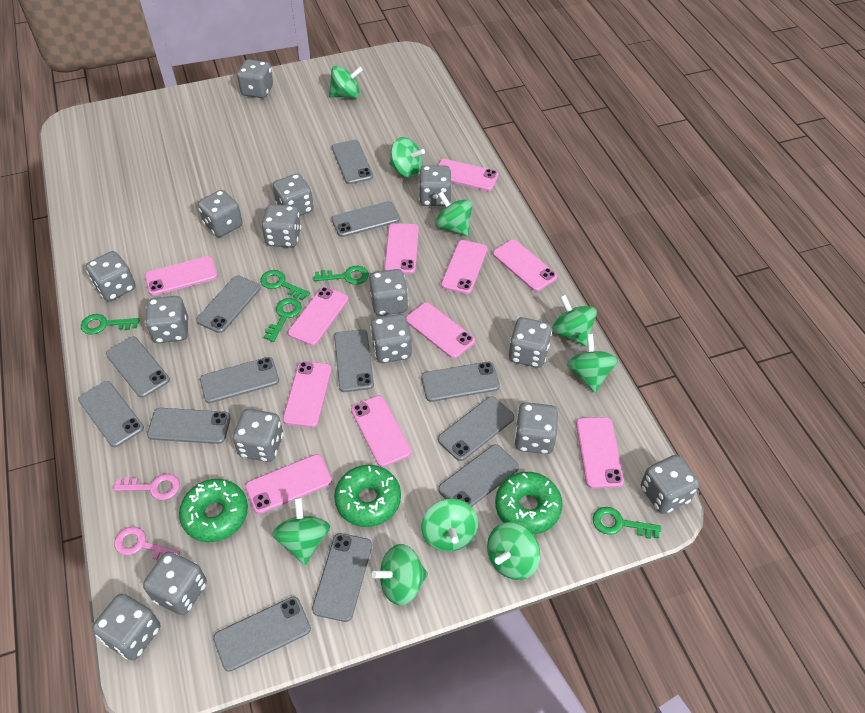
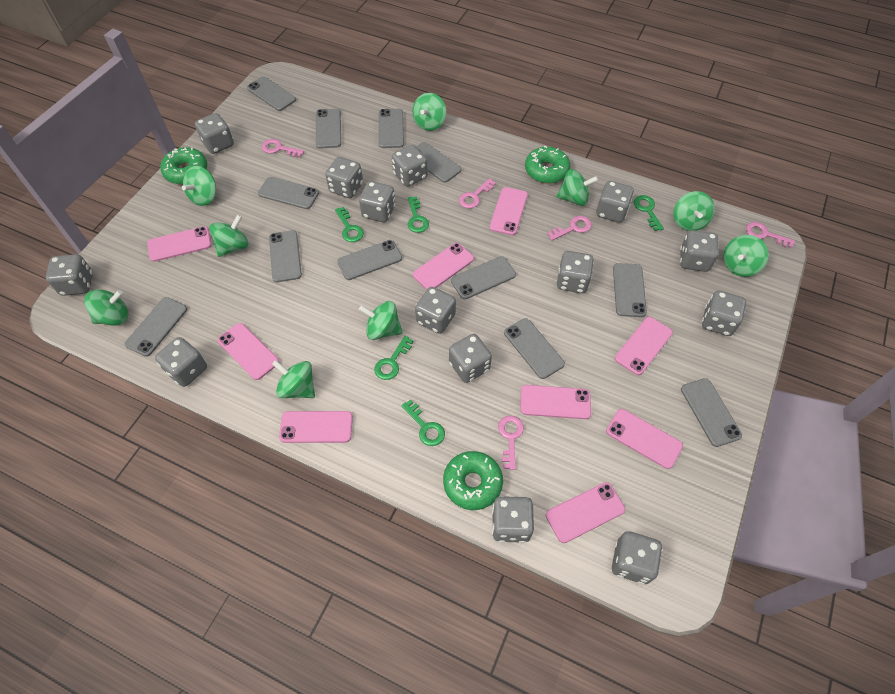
grey dice: 15 -> 14
grey phone: 13 -> 12
pink key: 2 -> 5
pink phone: 11 -> 9

